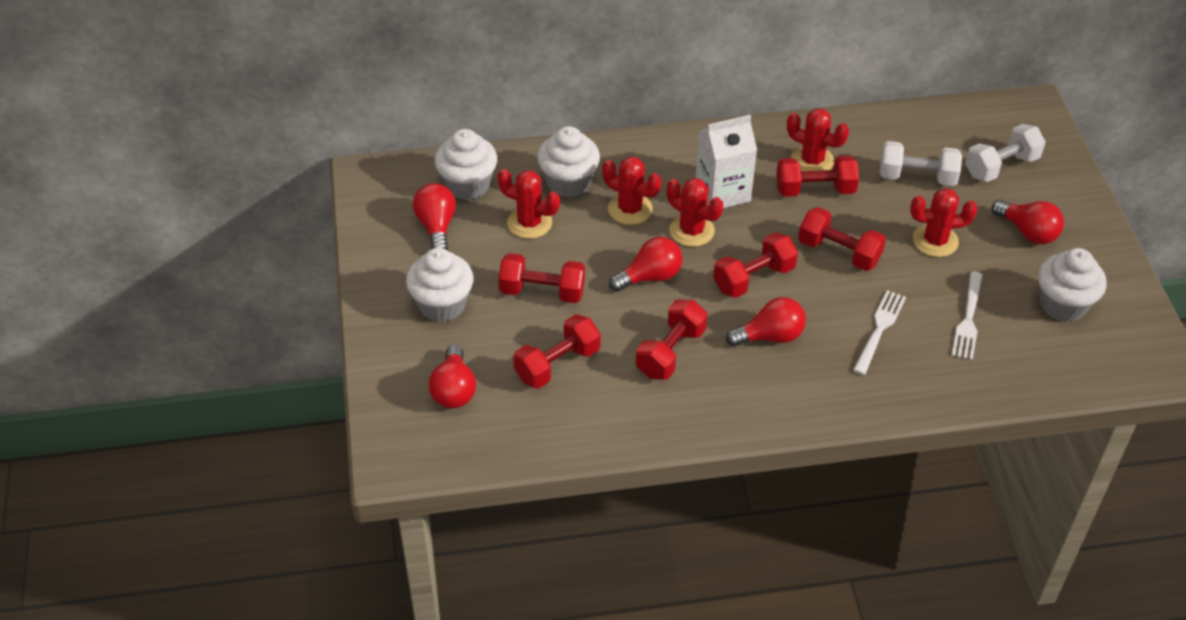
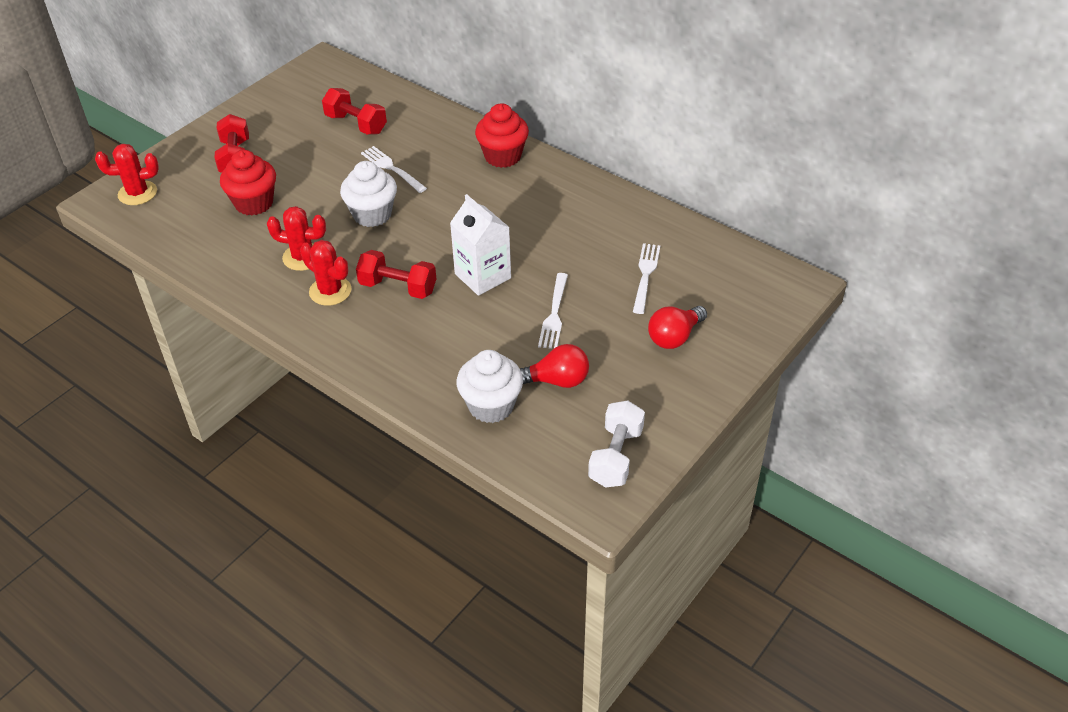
red cactus: 5 -> 3
red cupcake: 0 -> 2
red dumbbell: 6 -> 3
red light bulb: 5 -> 2
white cupcake: 4 -> 2
white dumbbell: 2 -> 1
white fork: 2 -> 3

